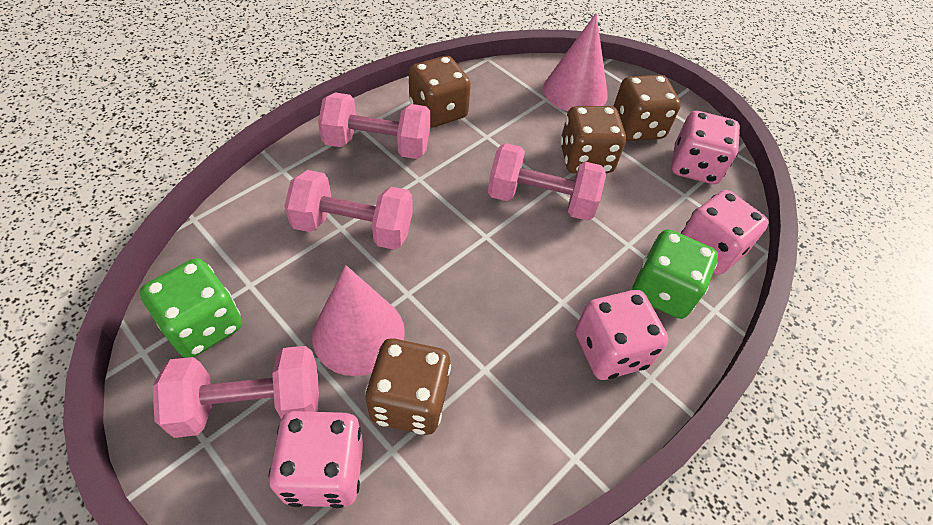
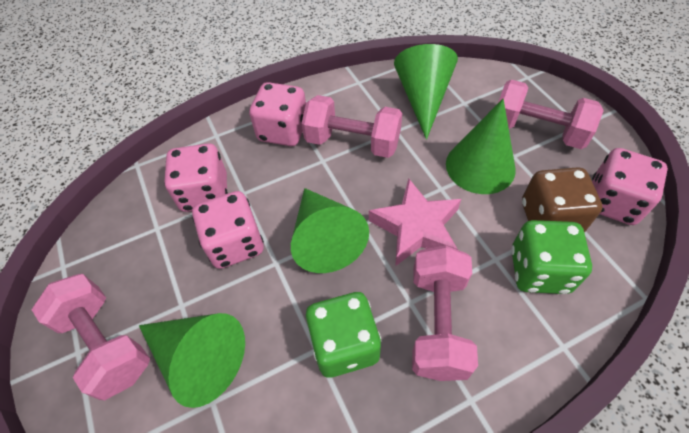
brown dice: 4 -> 1
green cone: 0 -> 4
pink cone: 2 -> 0
pink star: 0 -> 1

